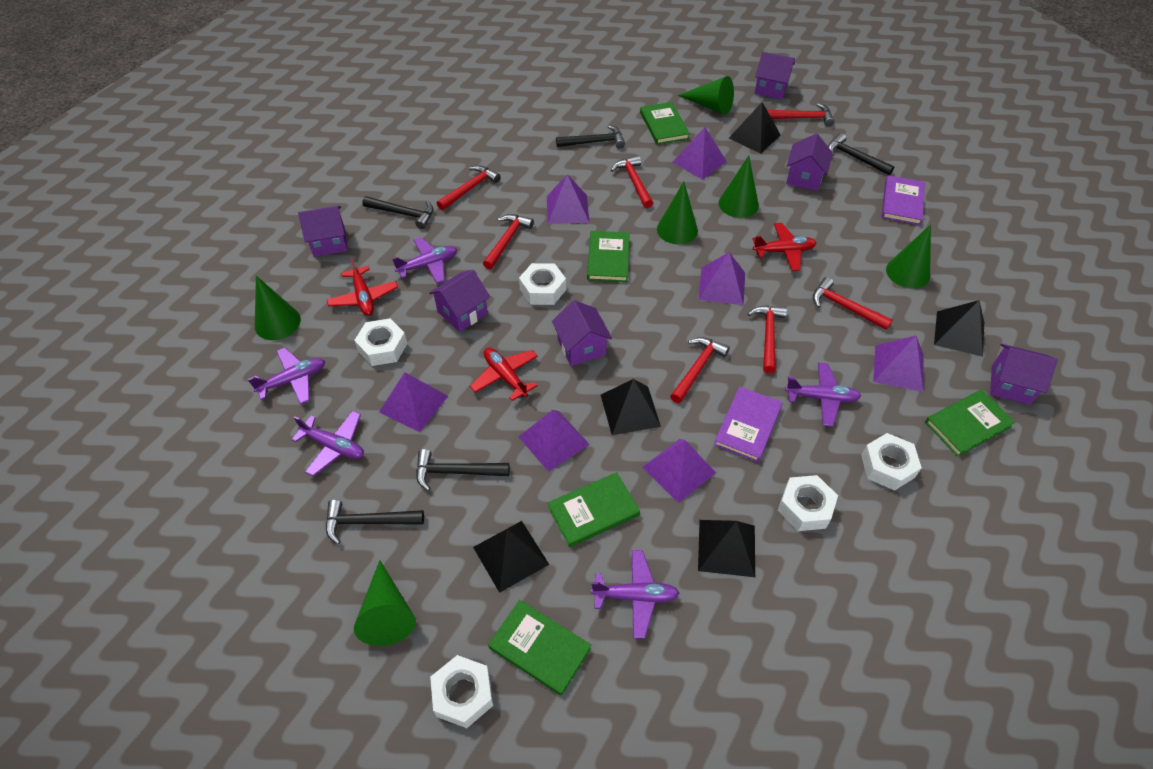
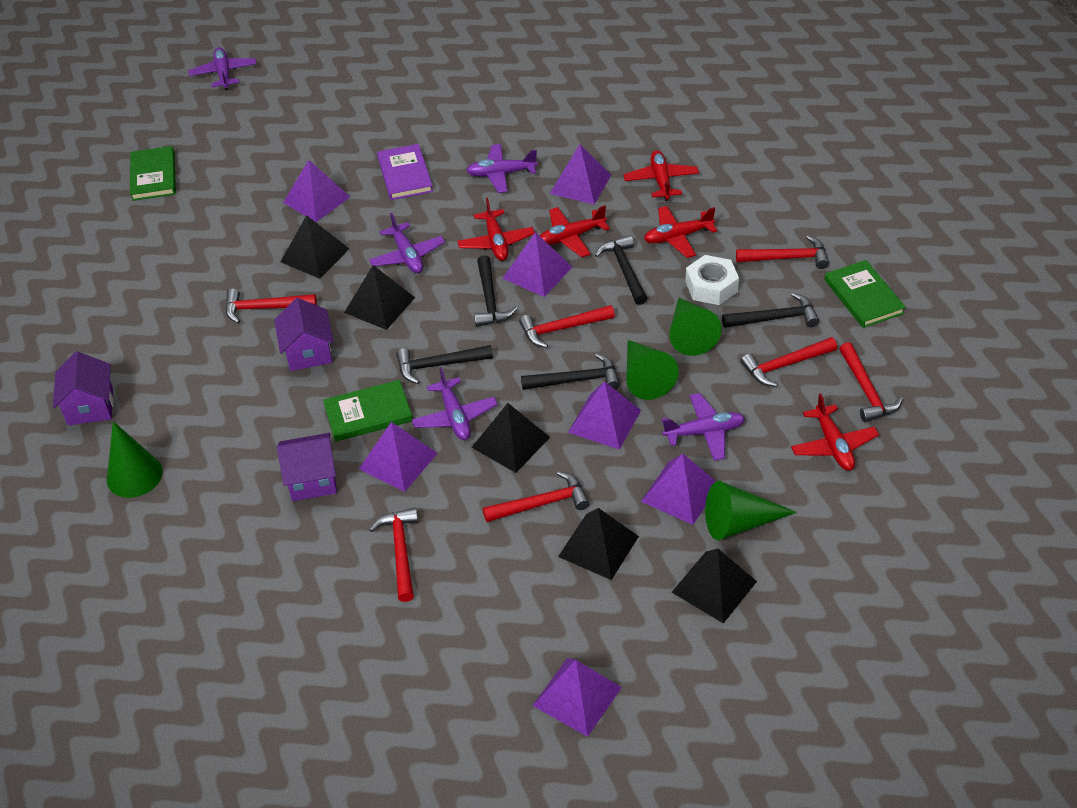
green book: 5 -> 3
green cone: 6 -> 4
purple book: 2 -> 1
purple house: 6 -> 3
red plane: 3 -> 5
white nut: 5 -> 1

